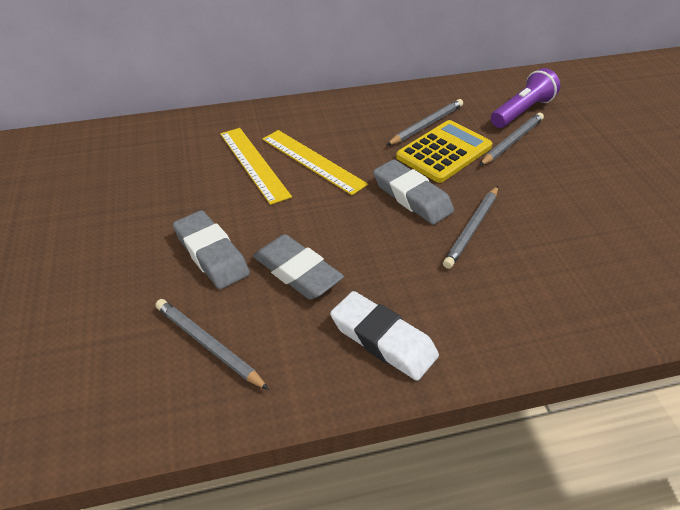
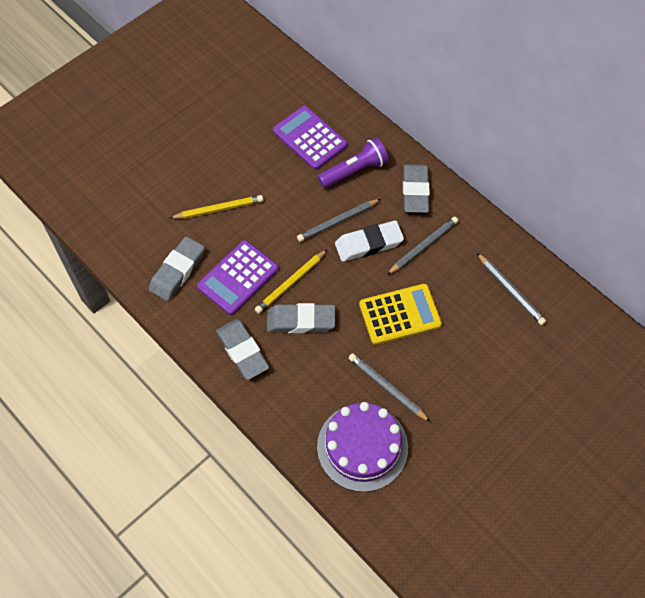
grey eraser: 3 -> 4
purple cake: 0 -> 1
purple calculator: 0 -> 2
yellow pencil: 0 -> 2
yellow ruler: 2 -> 0

